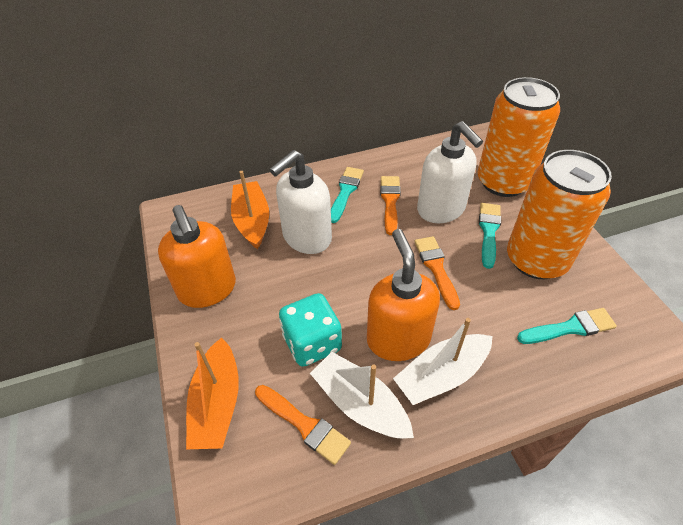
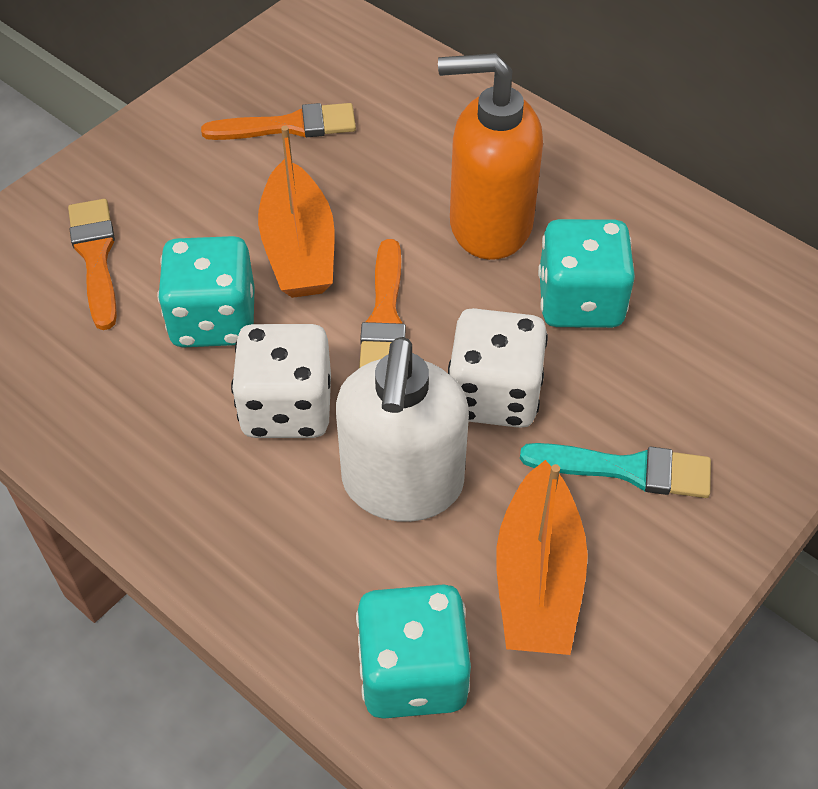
orange can: 2 -> 0
orange soap dispenser: 2 -> 1
turquoise brush: 3 -> 1
turquoise dice: 1 -> 3
white boat: 2 -> 0
white dice: 0 -> 2
white soap dispenser: 2 -> 1

